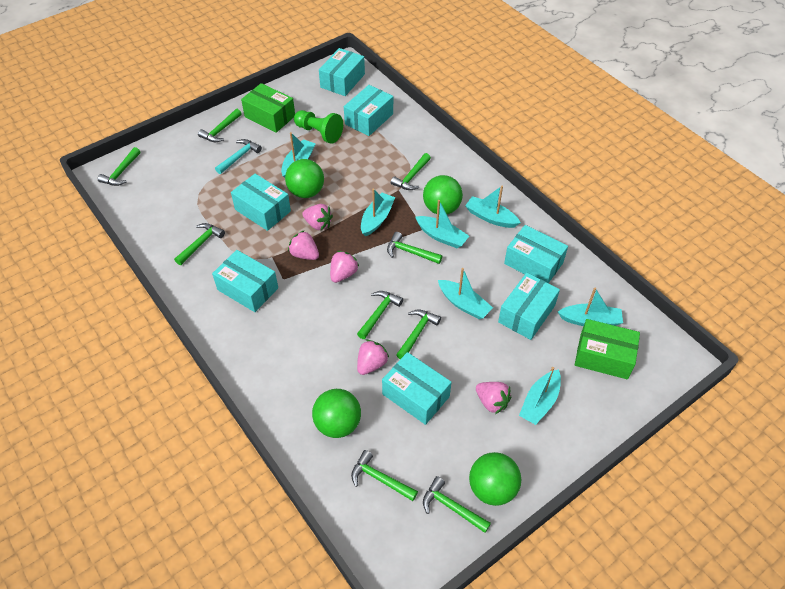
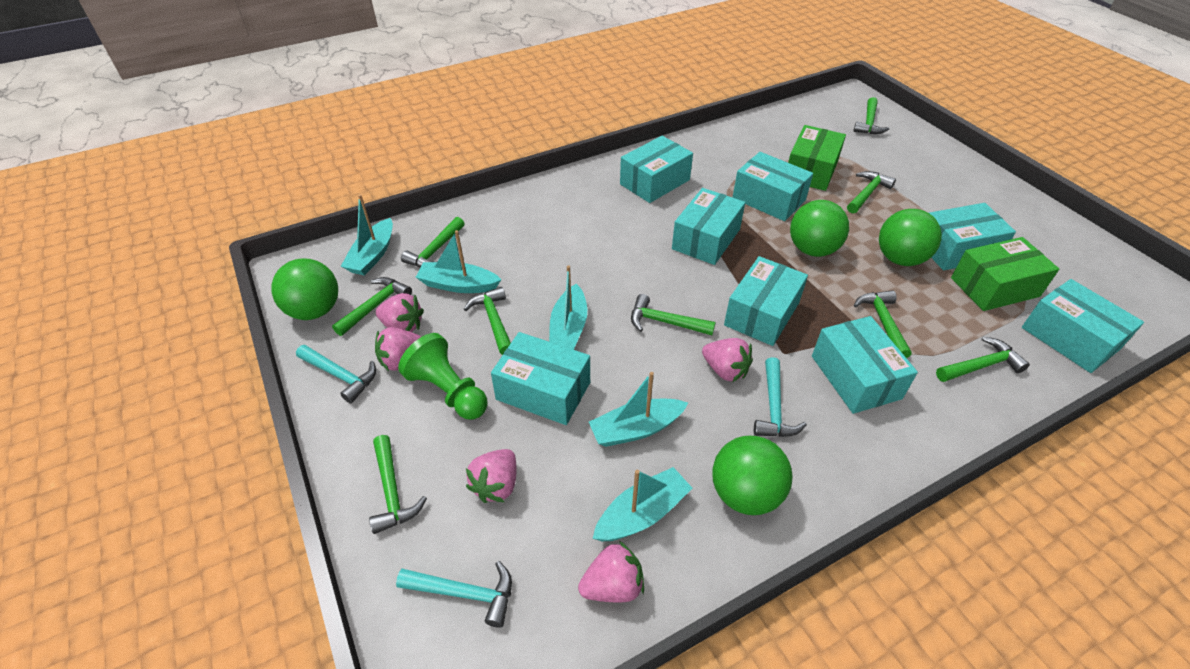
turquoise boat: 7 -> 5
turquoise box: 7 -> 8
turquoise hammer: 1 -> 3

